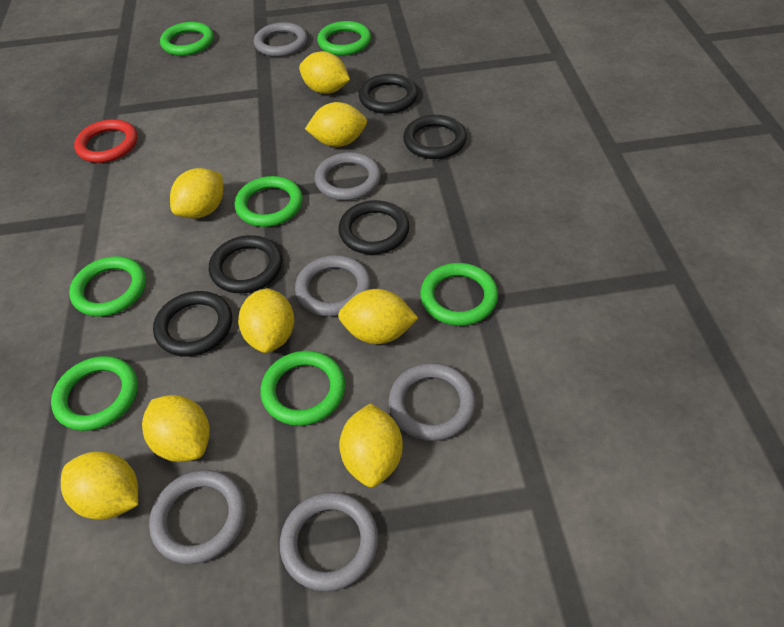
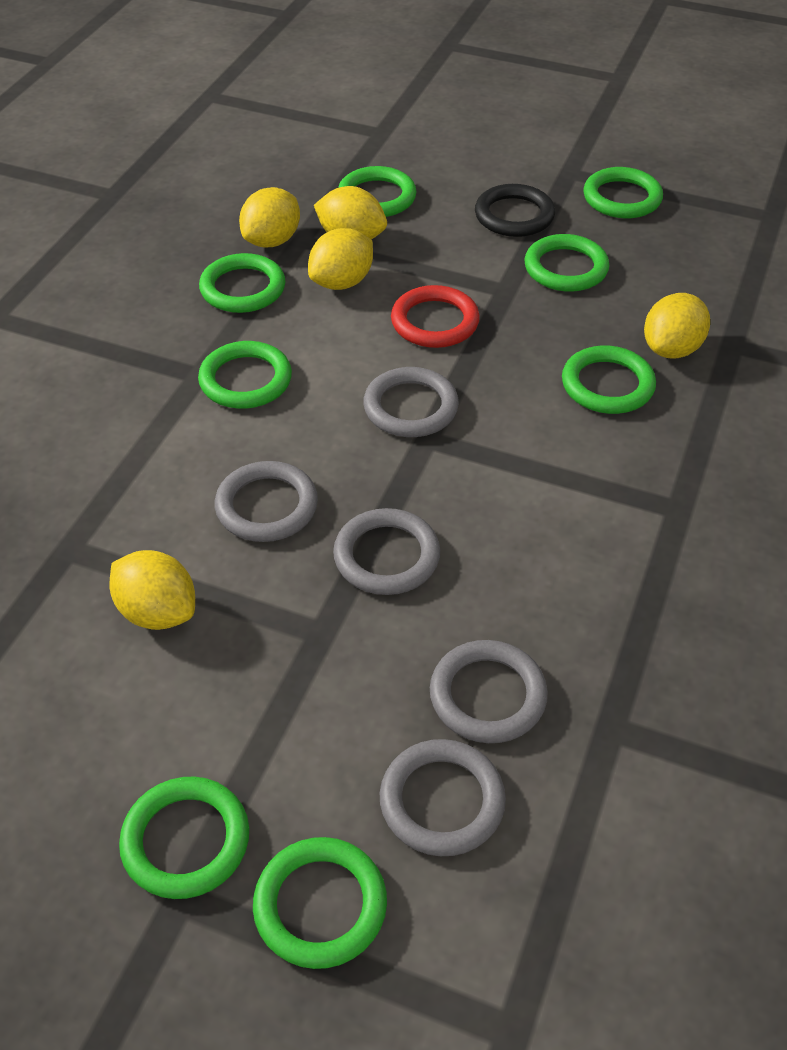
black ring: 5 -> 1
green ring: 7 -> 8
grey ring: 6 -> 5
yellow lemon: 8 -> 5

